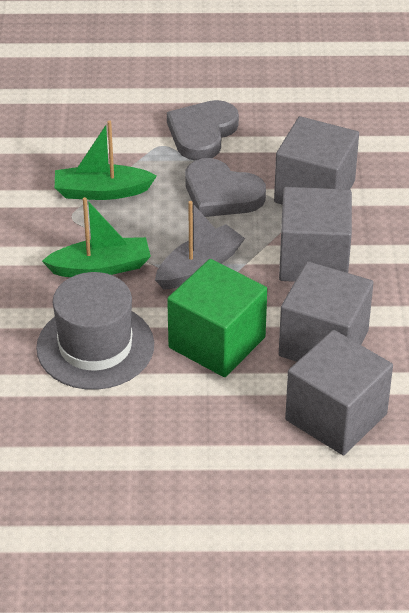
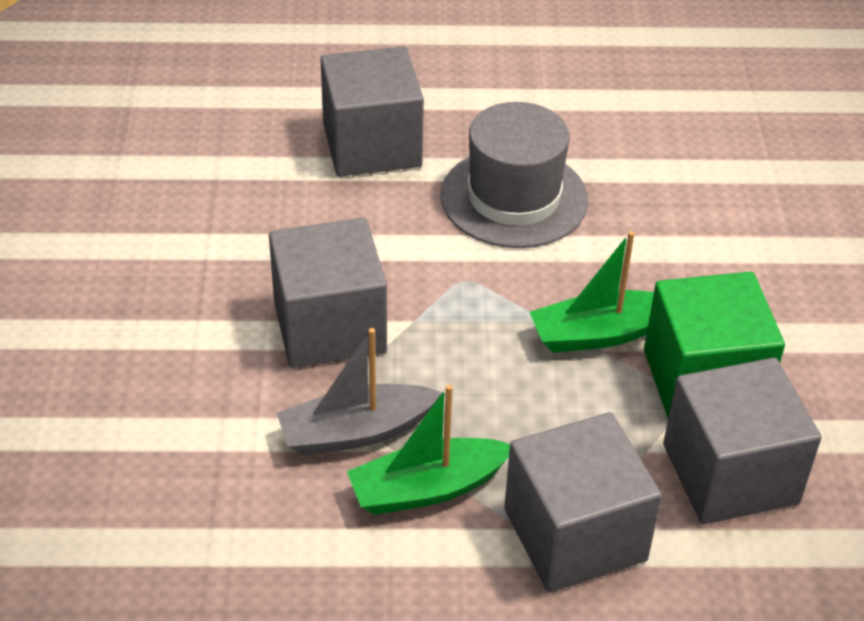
grey heart: 2 -> 0

